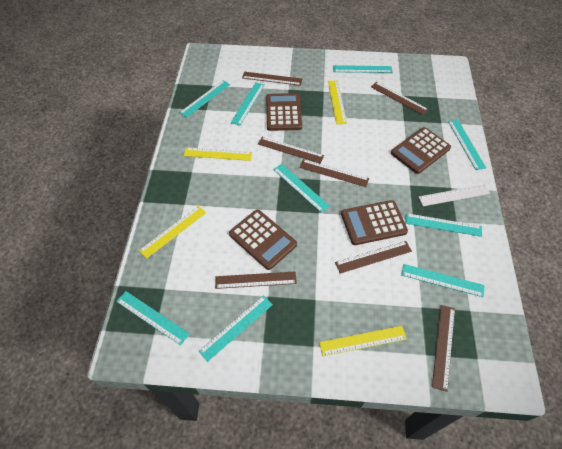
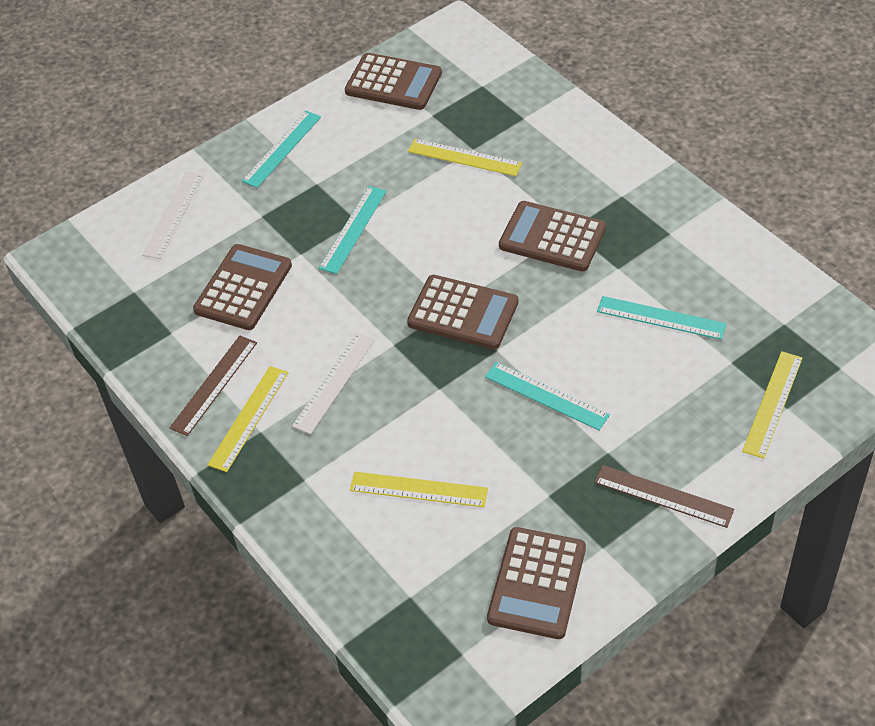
brown calculator: 4 -> 5
brown ruler: 7 -> 2
turquoise ruler: 9 -> 4
white ruler: 1 -> 2

